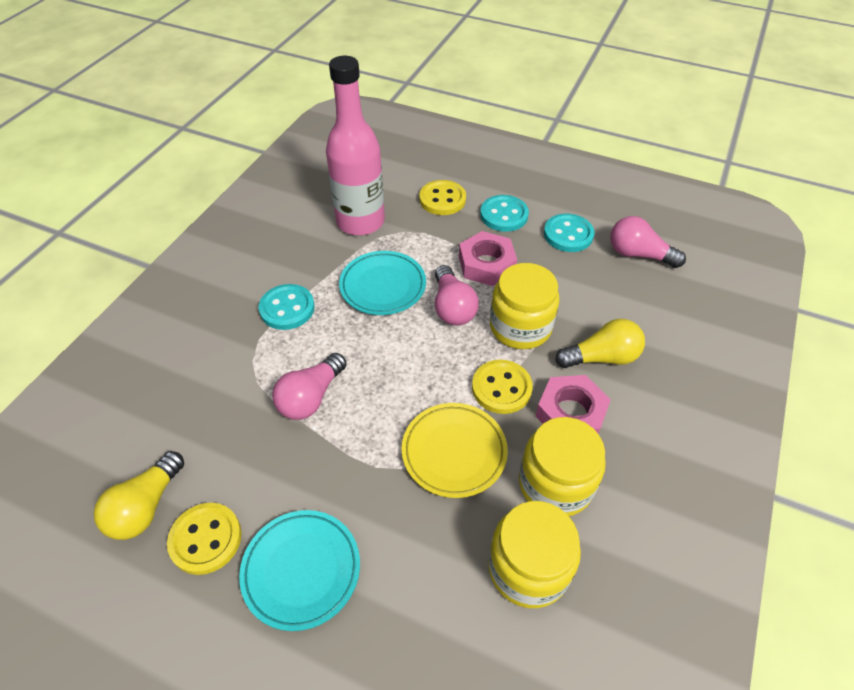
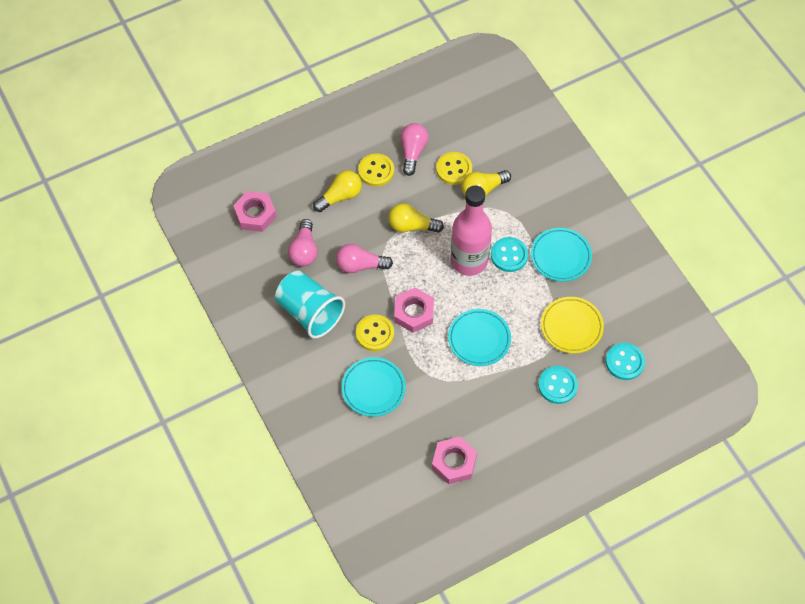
pink nut: 2 -> 3
turquoise cup: 0 -> 1
turquoise plate: 2 -> 3
yellow jar: 3 -> 0
yellow light bulb: 2 -> 3

